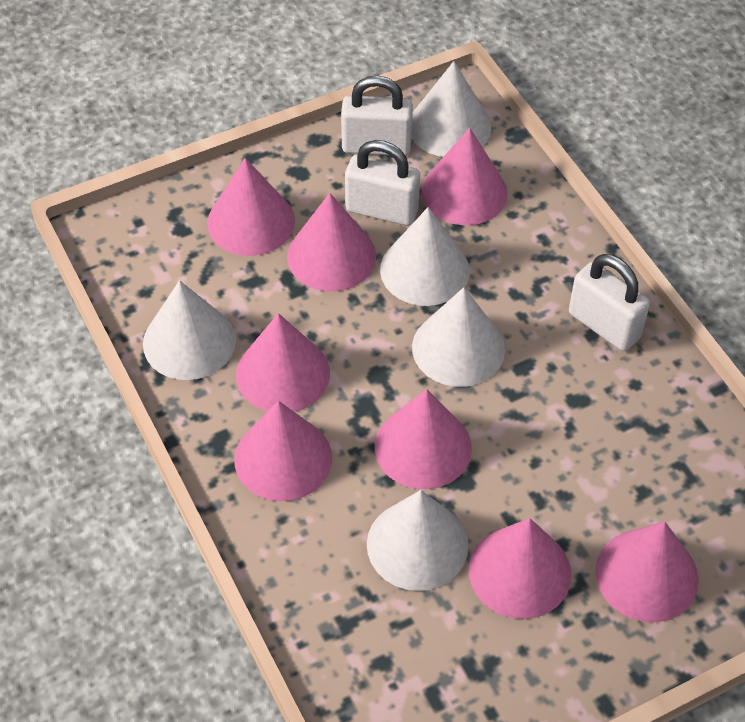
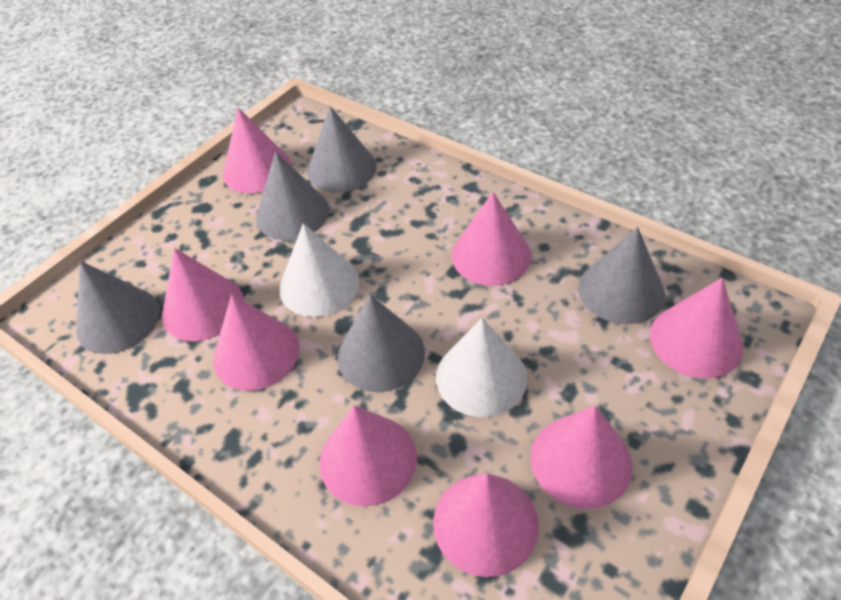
grey cone: 0 -> 5
white cone: 5 -> 2
white padlock: 3 -> 0

